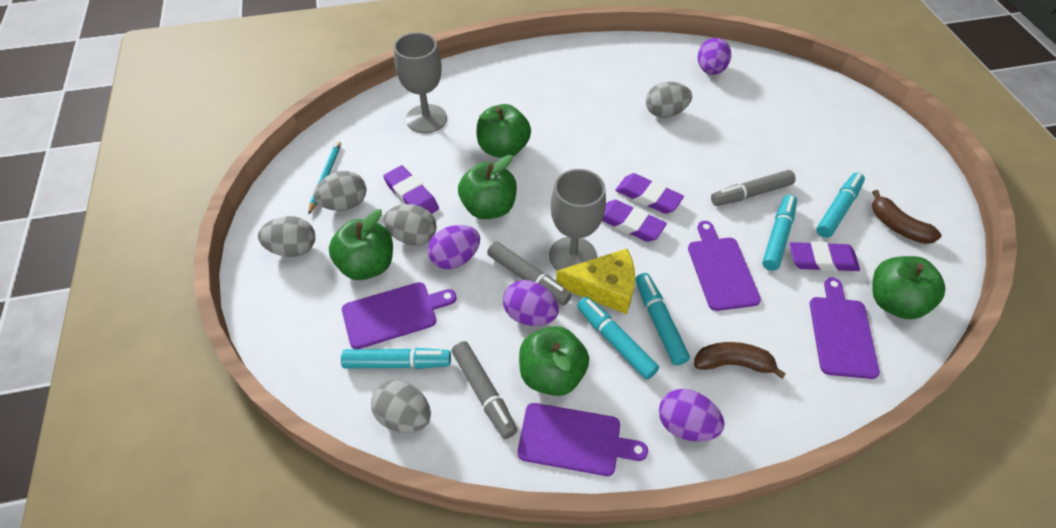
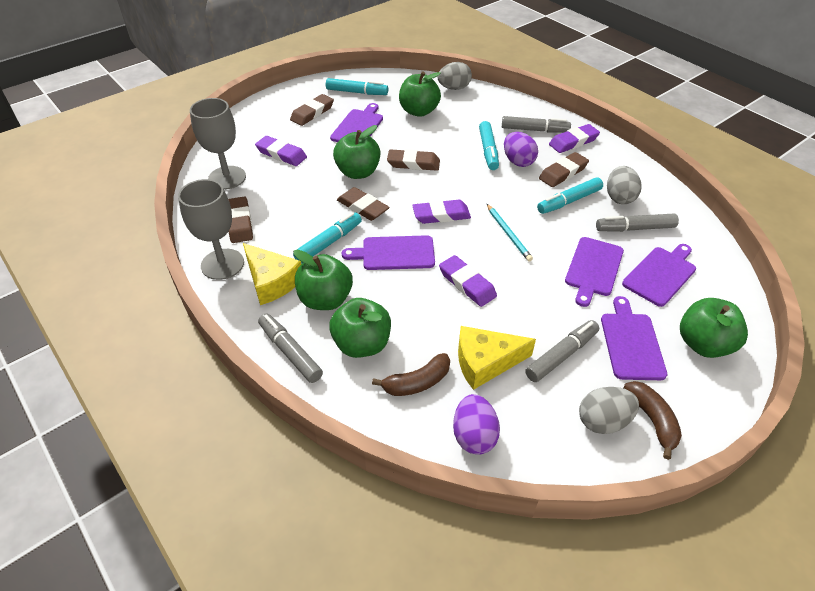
brown eraser: 0 -> 5
grey egg: 5 -> 3
grey marker: 3 -> 4
purple cutting board: 4 -> 5
purple egg: 4 -> 2
turquoise marker: 5 -> 4
yellow cheese: 1 -> 2

